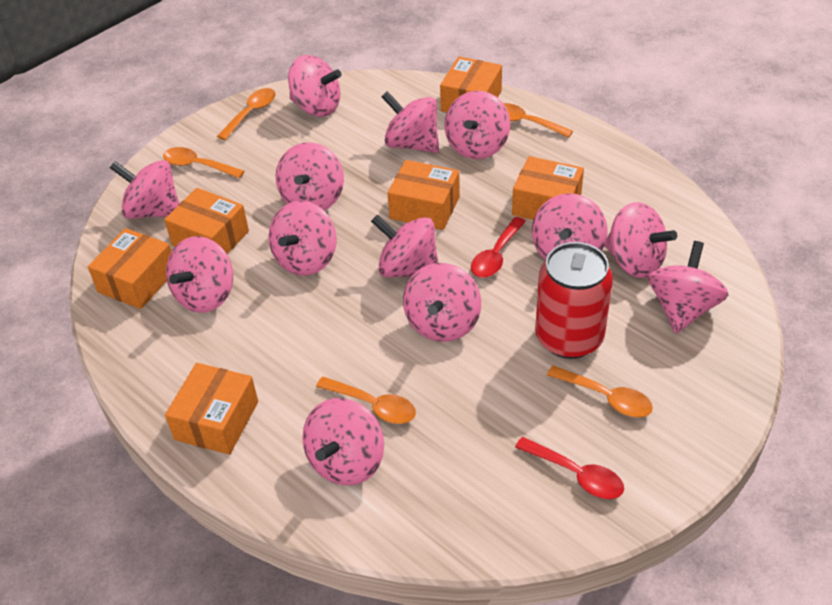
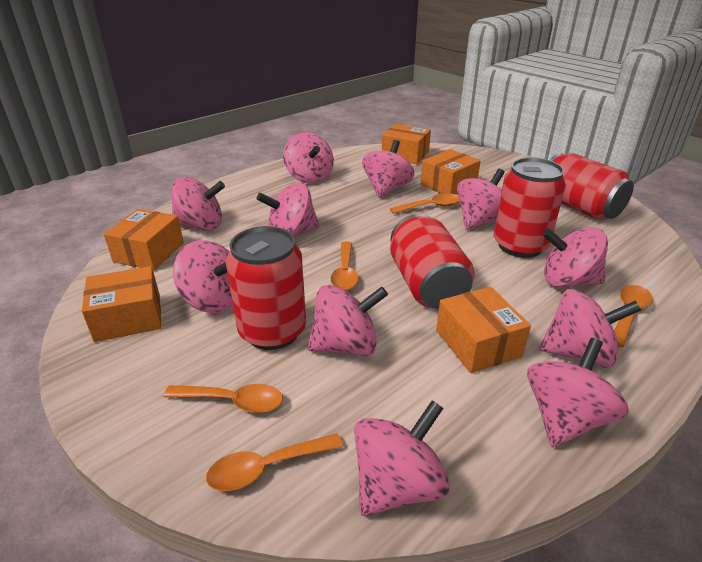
orange box: 6 -> 5
pink spinning top: 13 -> 11
red can: 1 -> 4
red spoon: 2 -> 0

